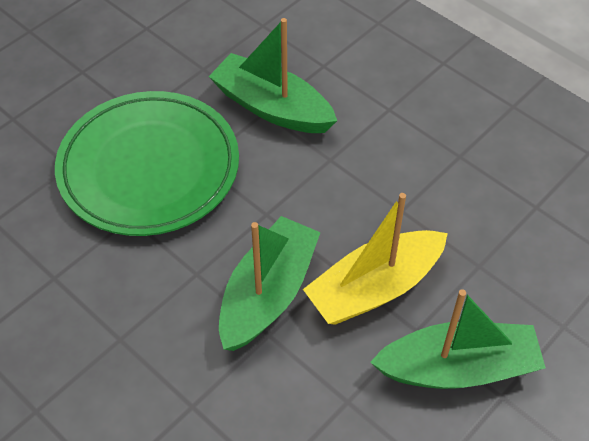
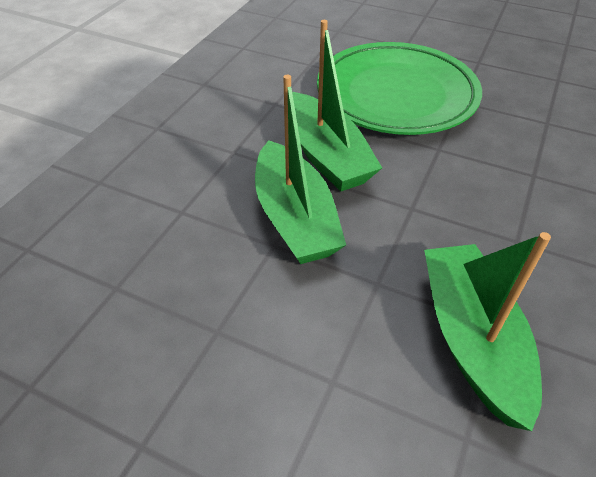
yellow boat: 1 -> 0

